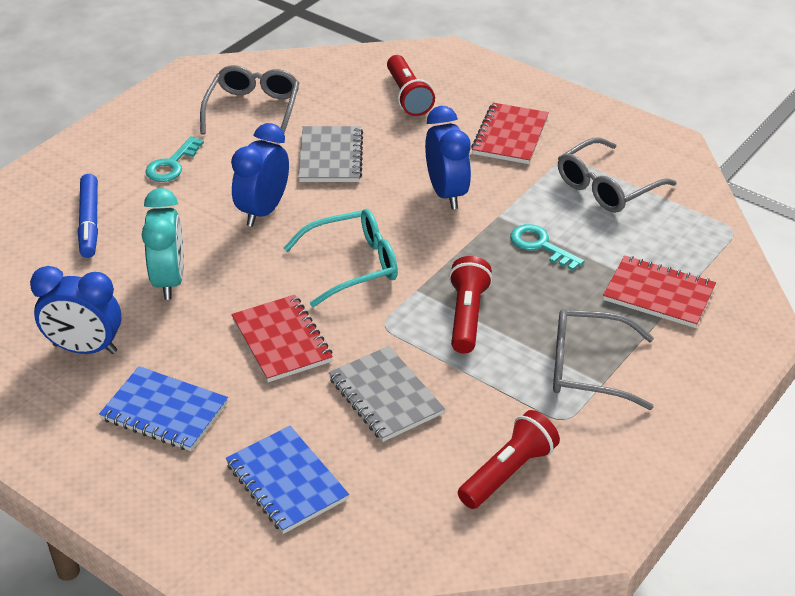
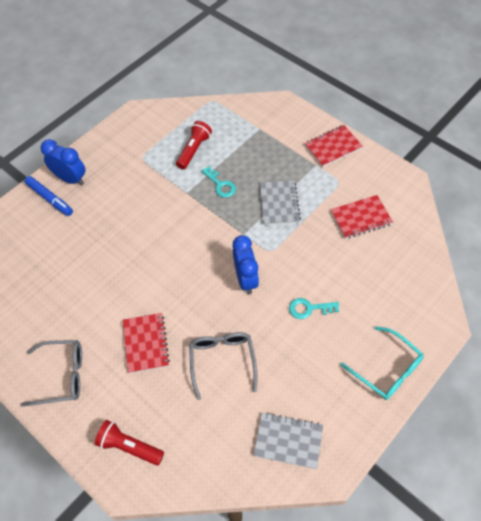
blue clock: 3 -> 2
blue notebook: 2 -> 0
grey glasses: 3 -> 2
red flashlight: 3 -> 2
turquoise clock: 1 -> 0

